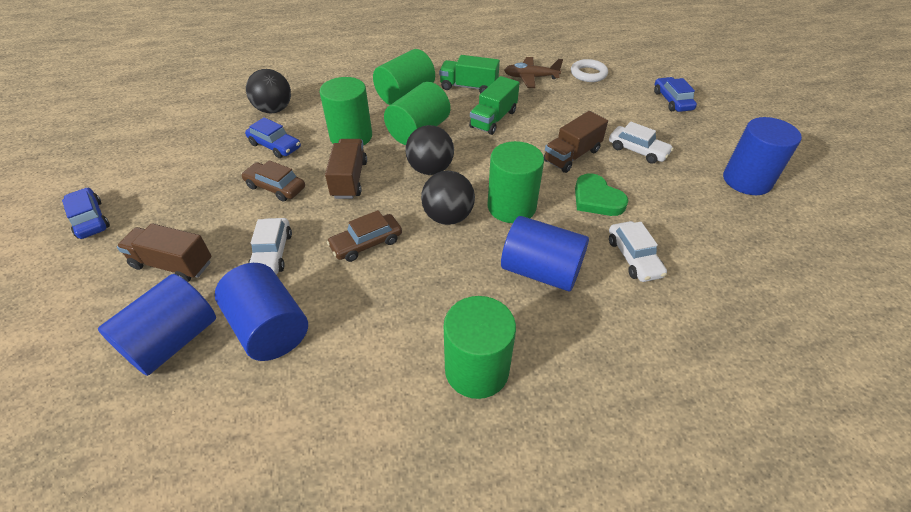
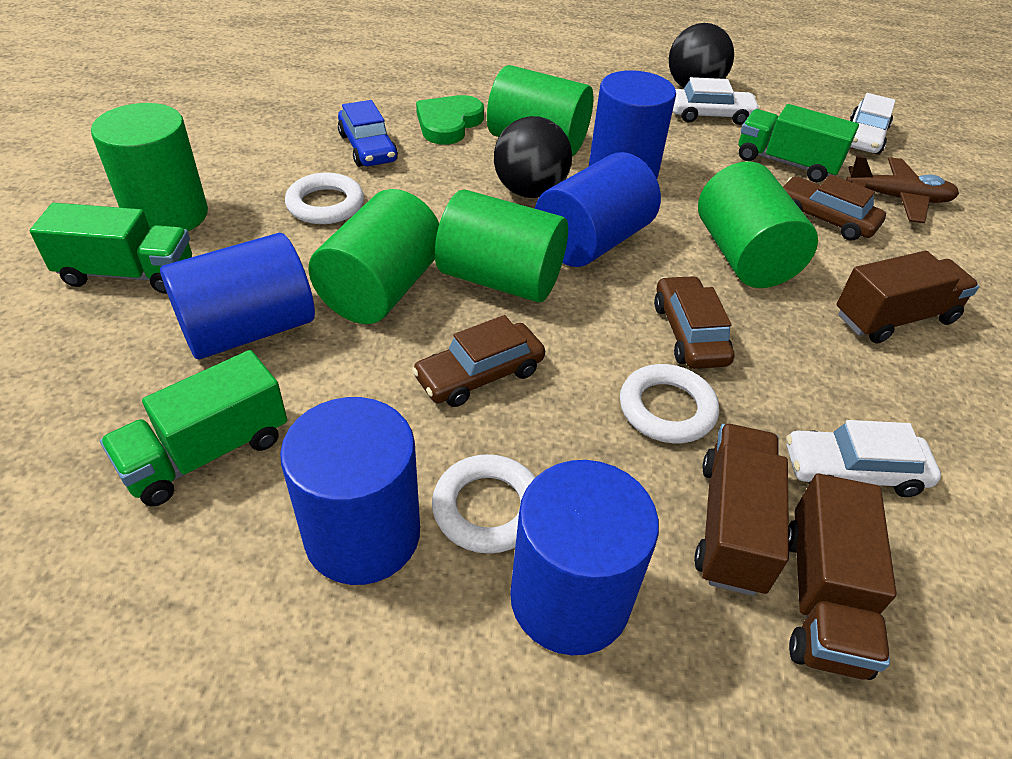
black ball: 3 -> 2
blue car: 3 -> 1
blue cylinder: 4 -> 5
brown car: 2 -> 3
green truck: 2 -> 3
white ring: 1 -> 3

